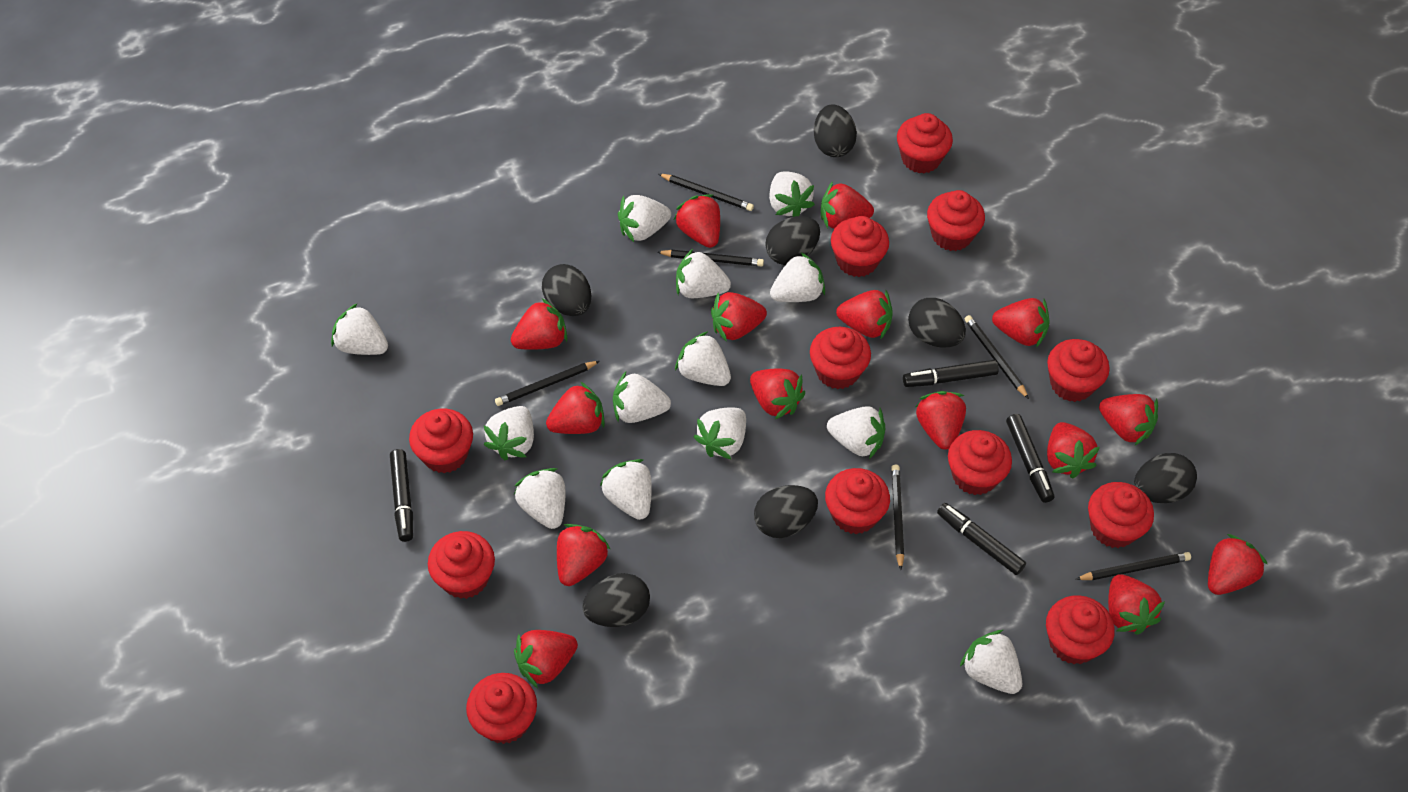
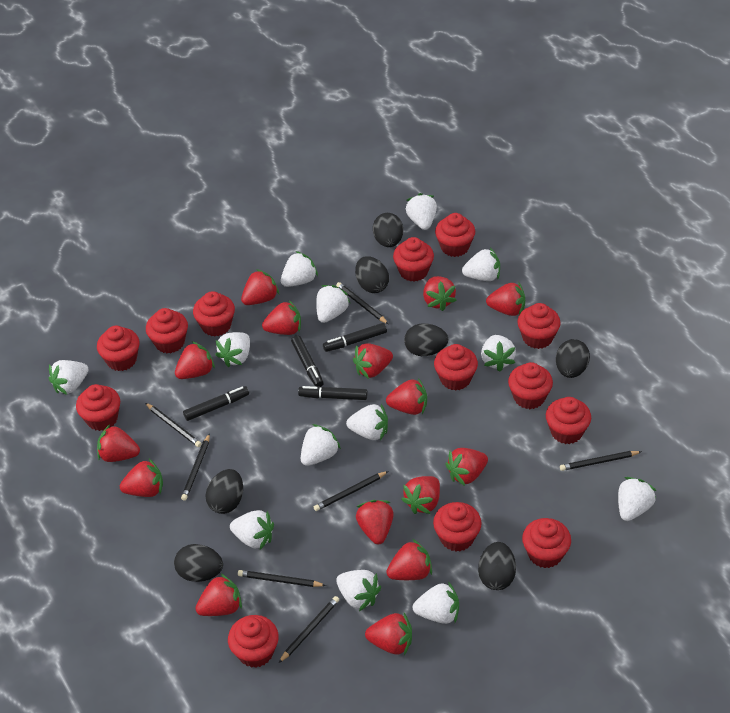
black pencil: 6 -> 7
red cupcake: 12 -> 13

